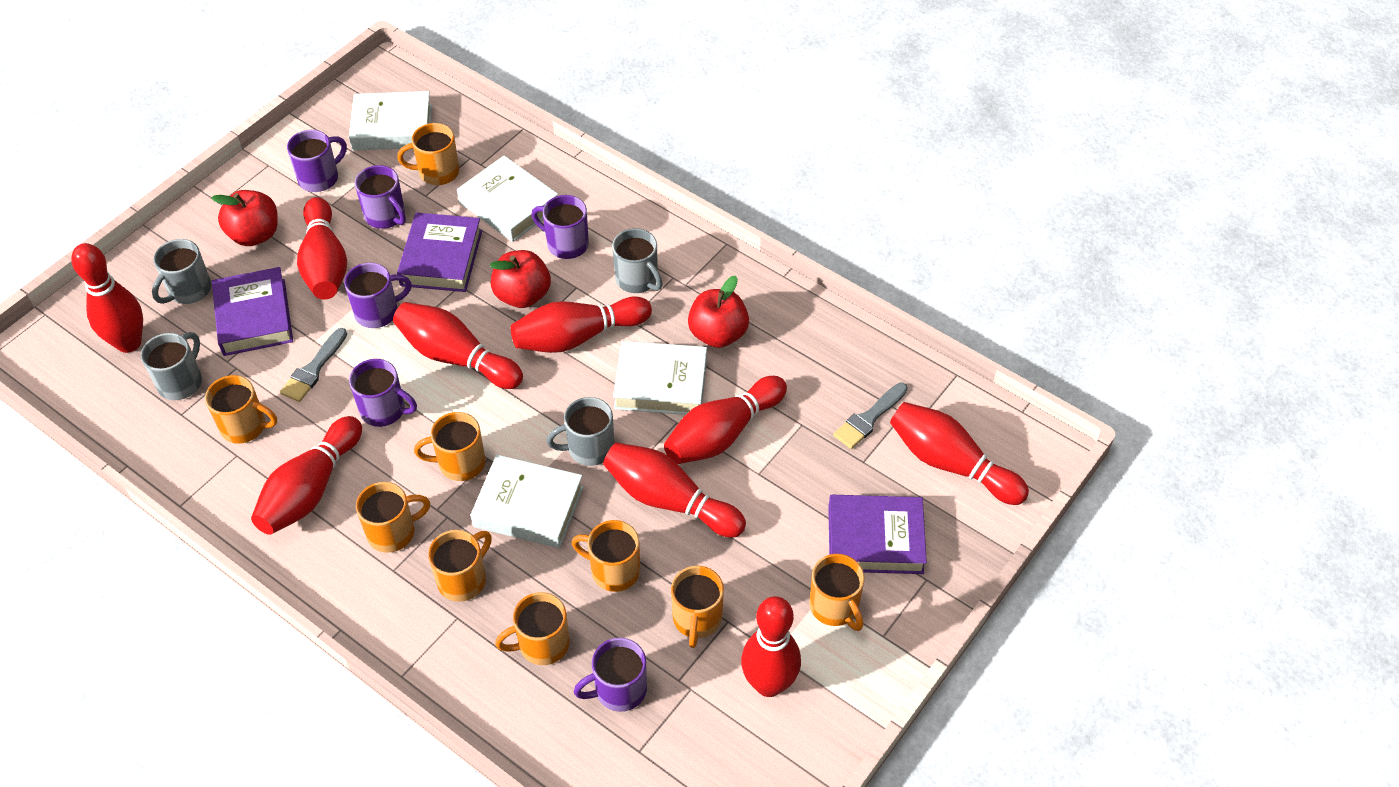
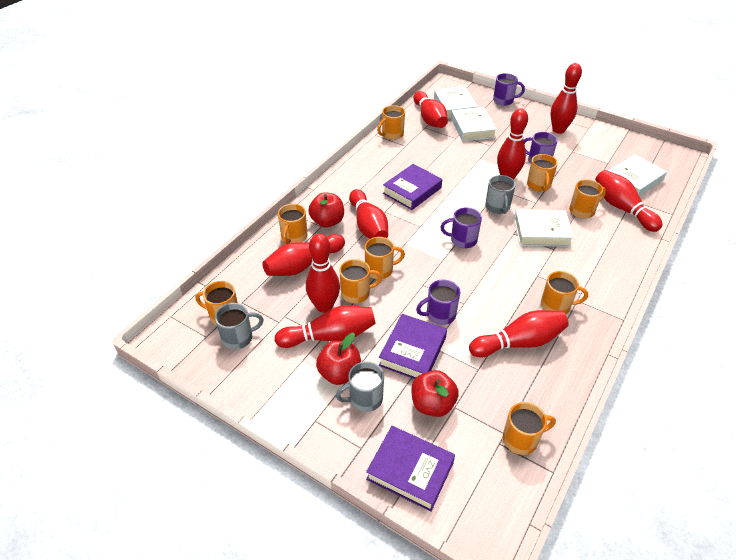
grey brush: 2 -> 0
grey mug: 4 -> 3
purple mug: 6 -> 4

